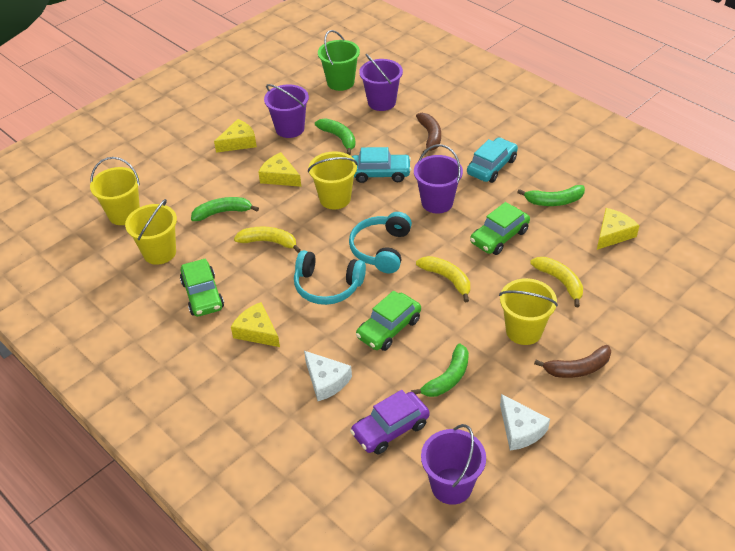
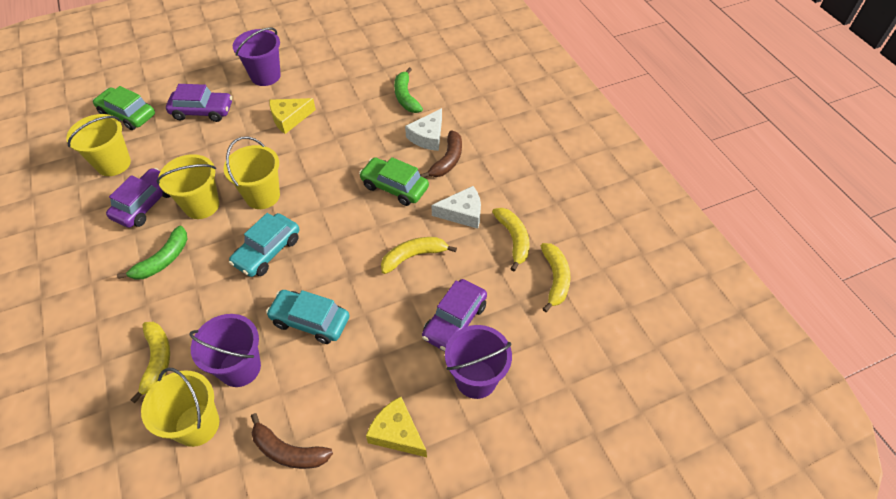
green banana: 4 -> 2
green bucket: 1 -> 0
green car: 3 -> 2
purple bucket: 4 -> 3
purple car: 1 -> 3
turquoise headphones: 2 -> 0
yellow banana: 3 -> 4
yellow cheese: 4 -> 2

